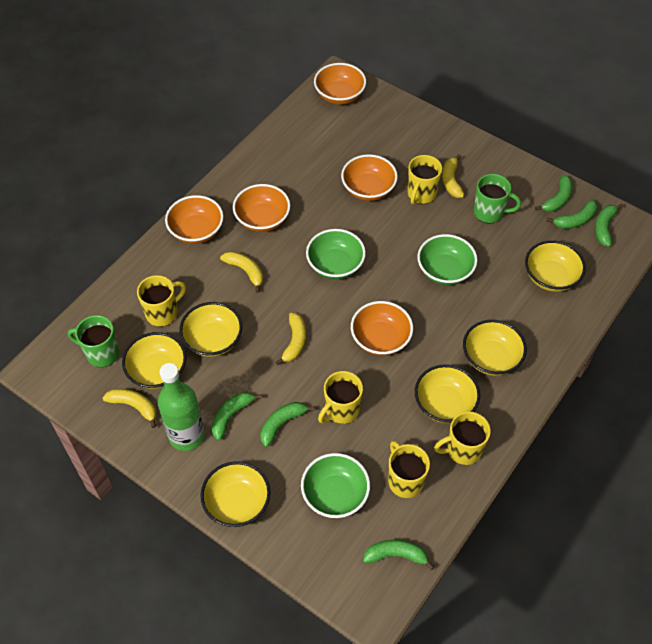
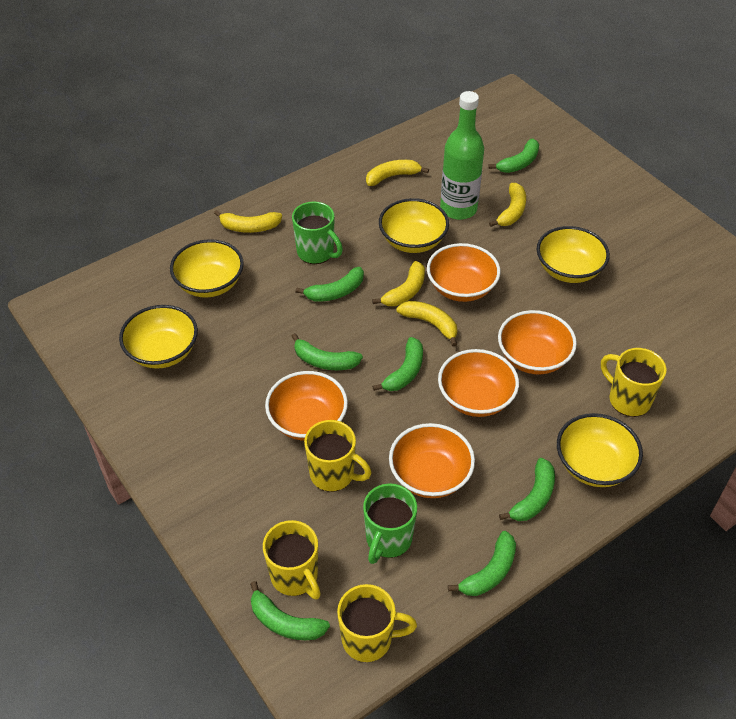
green banana: 6 -> 7
green bowl: 3 -> 0
yellow banana: 4 -> 5
yellow bowl: 6 -> 5
yellow mug: 5 -> 4

